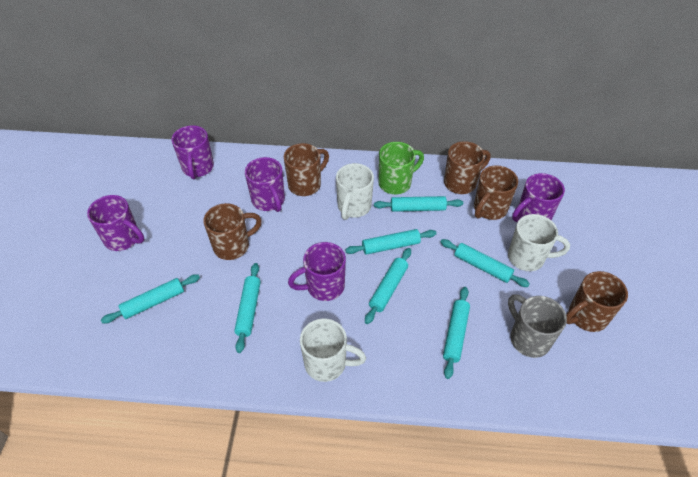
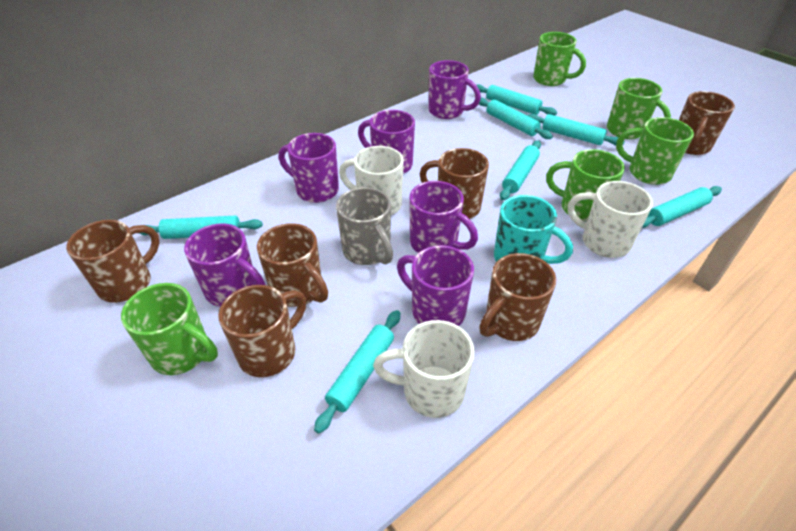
brown mug: 5 -> 6
green mug: 1 -> 5
purple mug: 5 -> 6
turquoise mug: 0 -> 1

